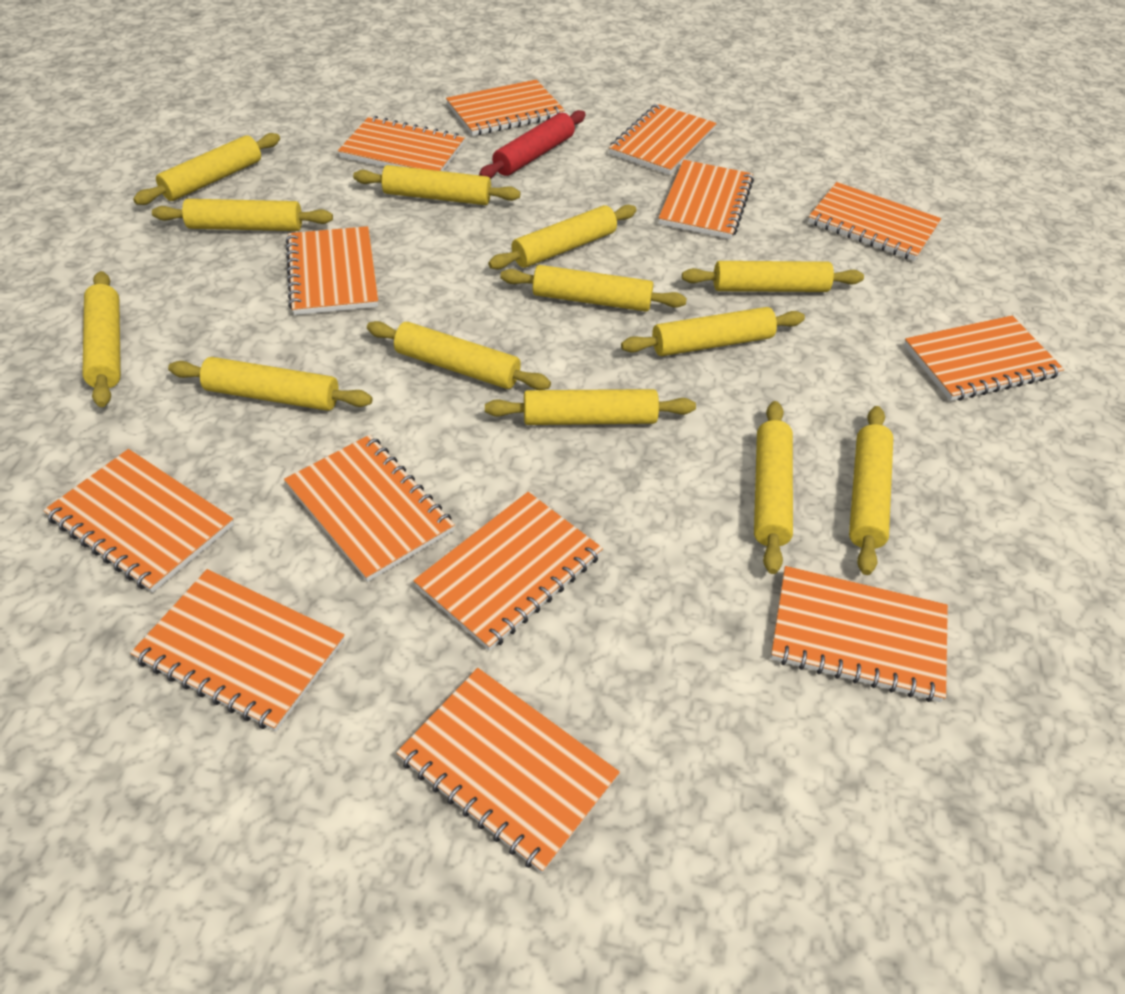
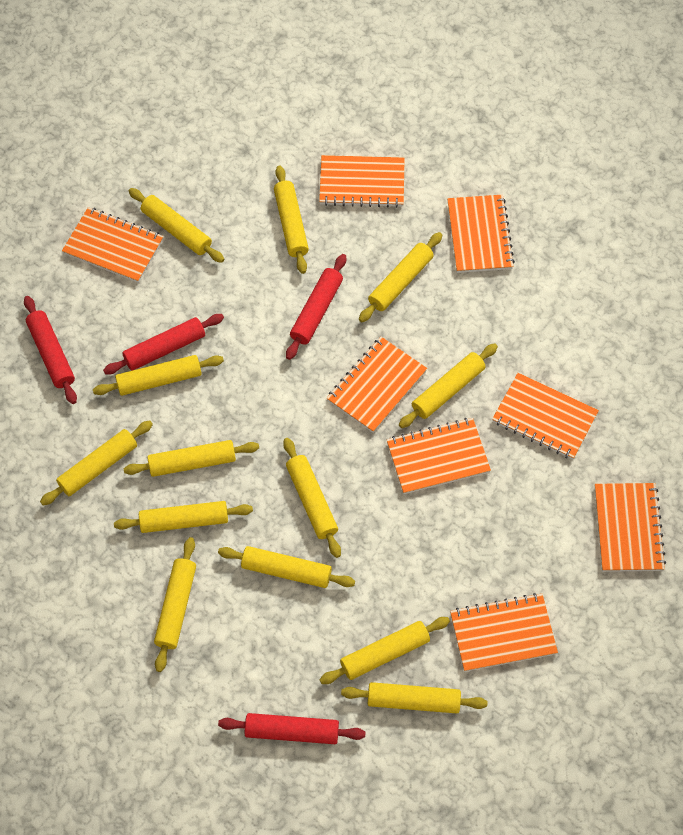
orange notebook: 13 -> 8
red rolling pin: 1 -> 4

